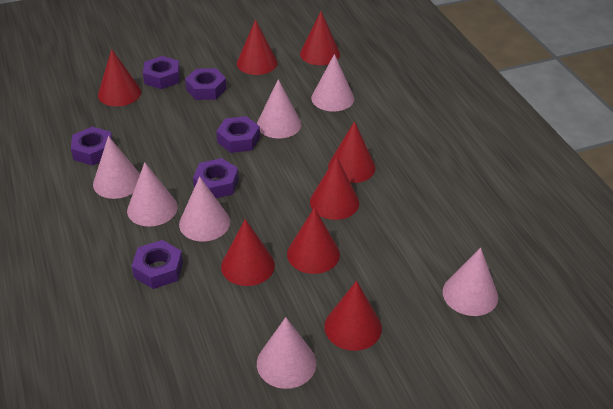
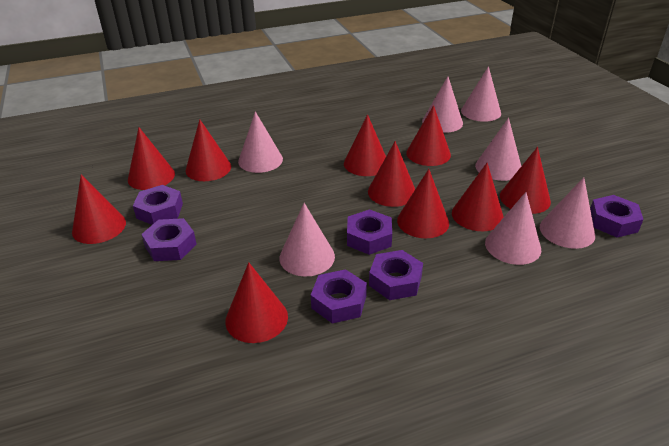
red cone: 8 -> 10

